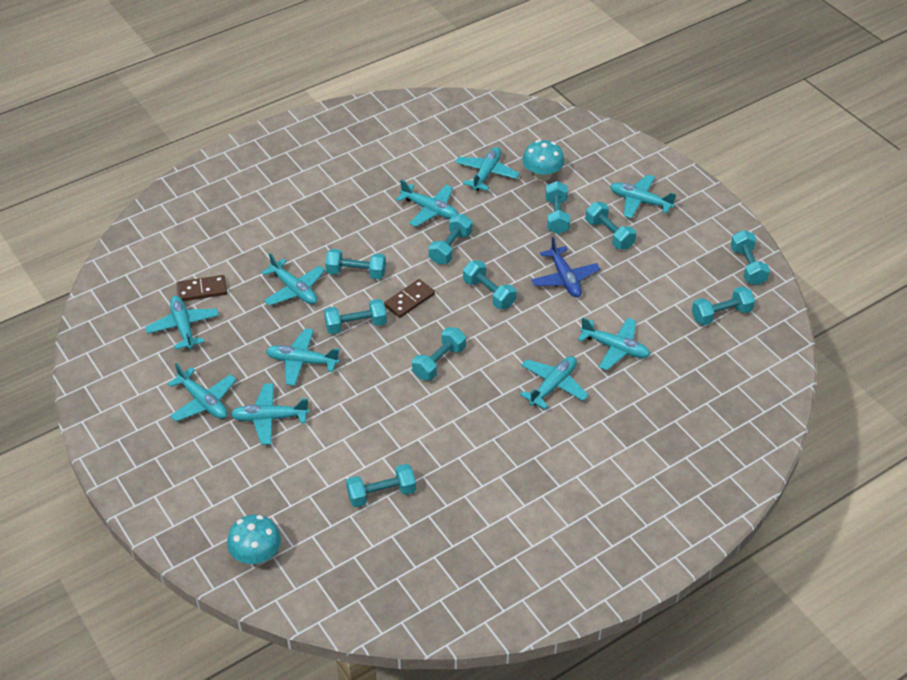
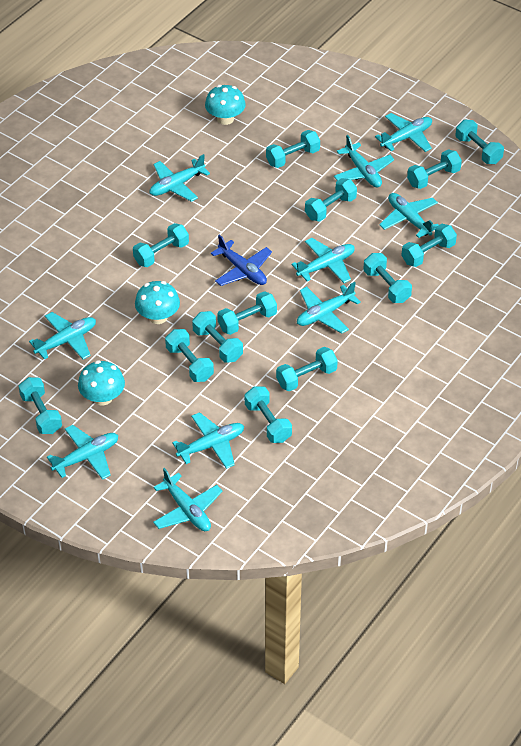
brown domino: 2 -> 0
turquoise dumbbell: 10 -> 13
turquoise mushroom: 2 -> 3

